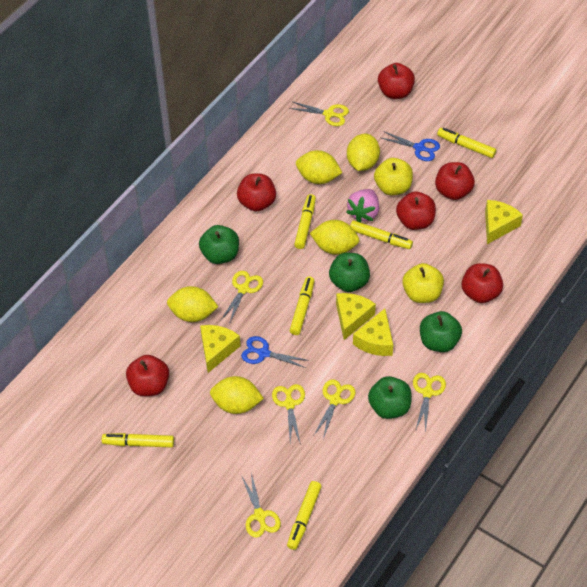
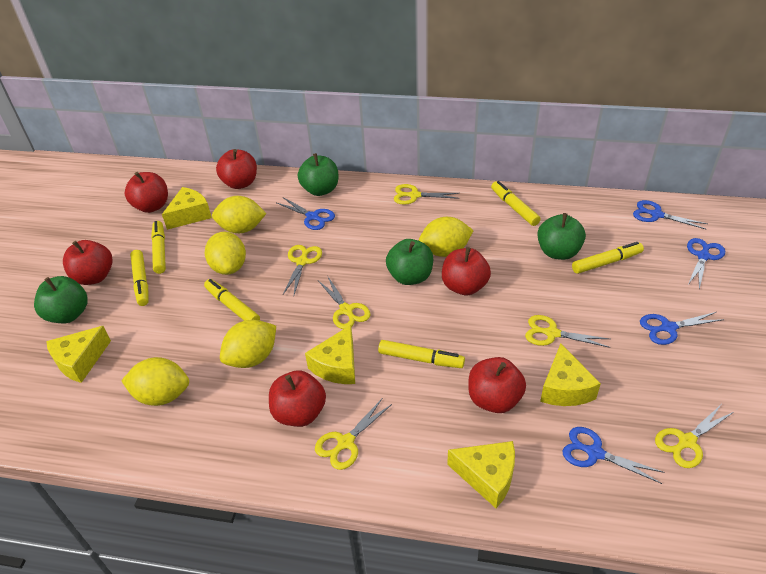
blue scissors: 2 -> 5
pink strawberry: 1 -> 0
yellow apple: 2 -> 0
yellow cheese: 4 -> 5

